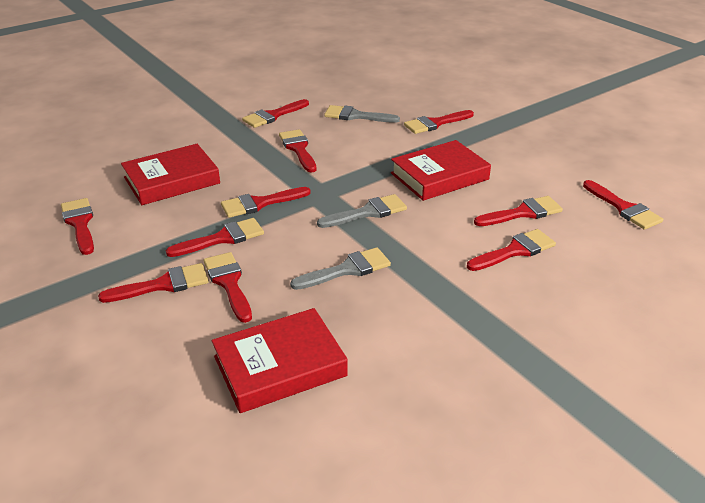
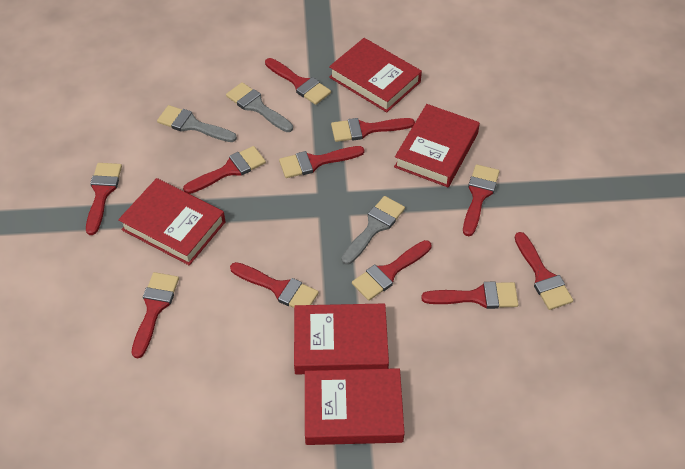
red book: 3 -> 5

